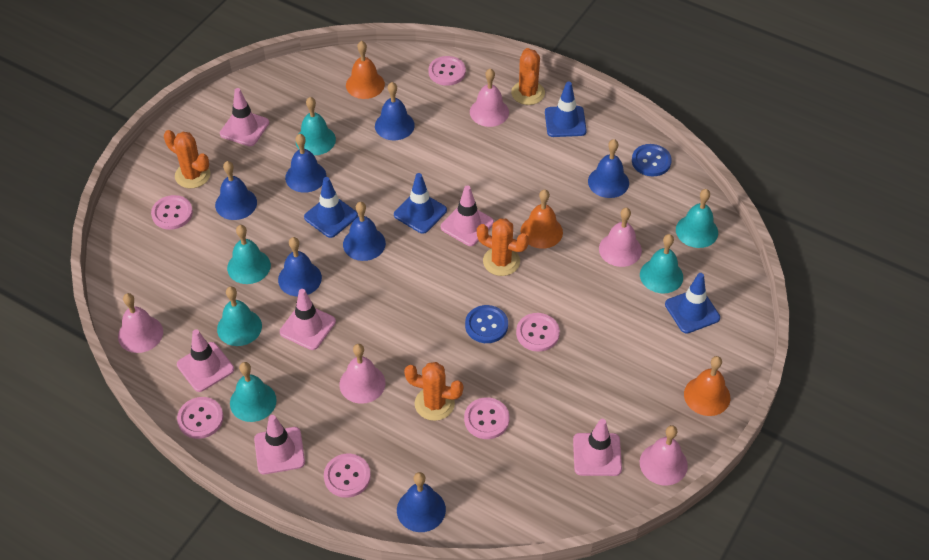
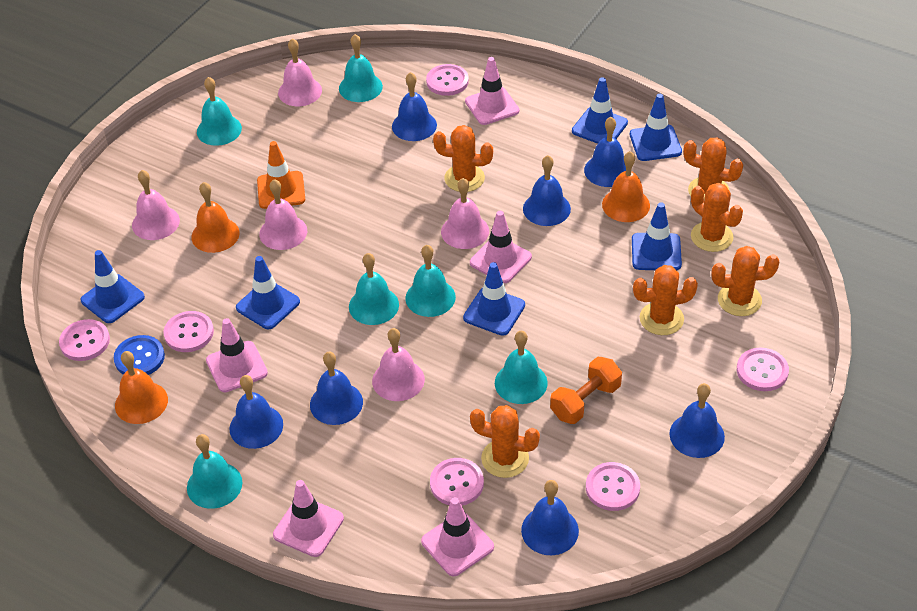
blue button: 2 -> 1
blue traffic cone: 4 -> 6
orange cactus: 4 -> 6
orange dumbbell: 0 -> 1
orange traffic cone: 0 -> 1
pink traffic cone: 6 -> 5

